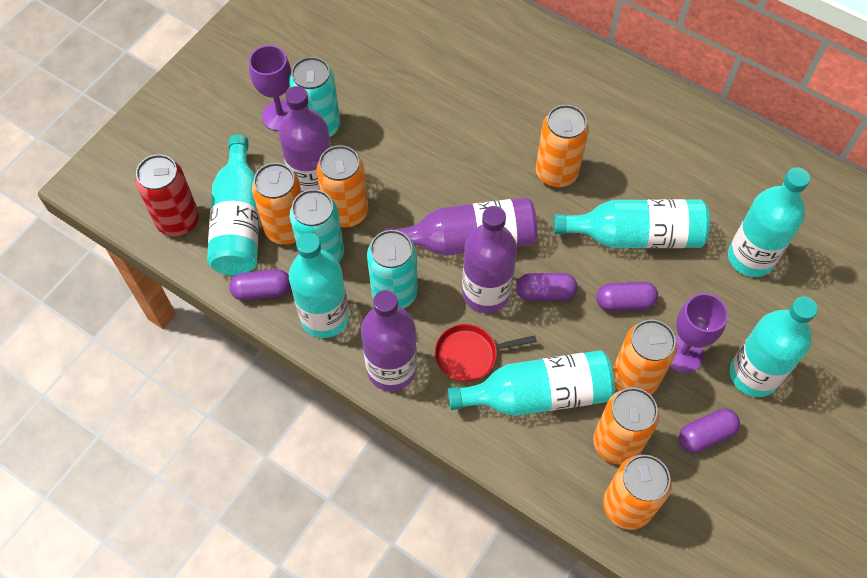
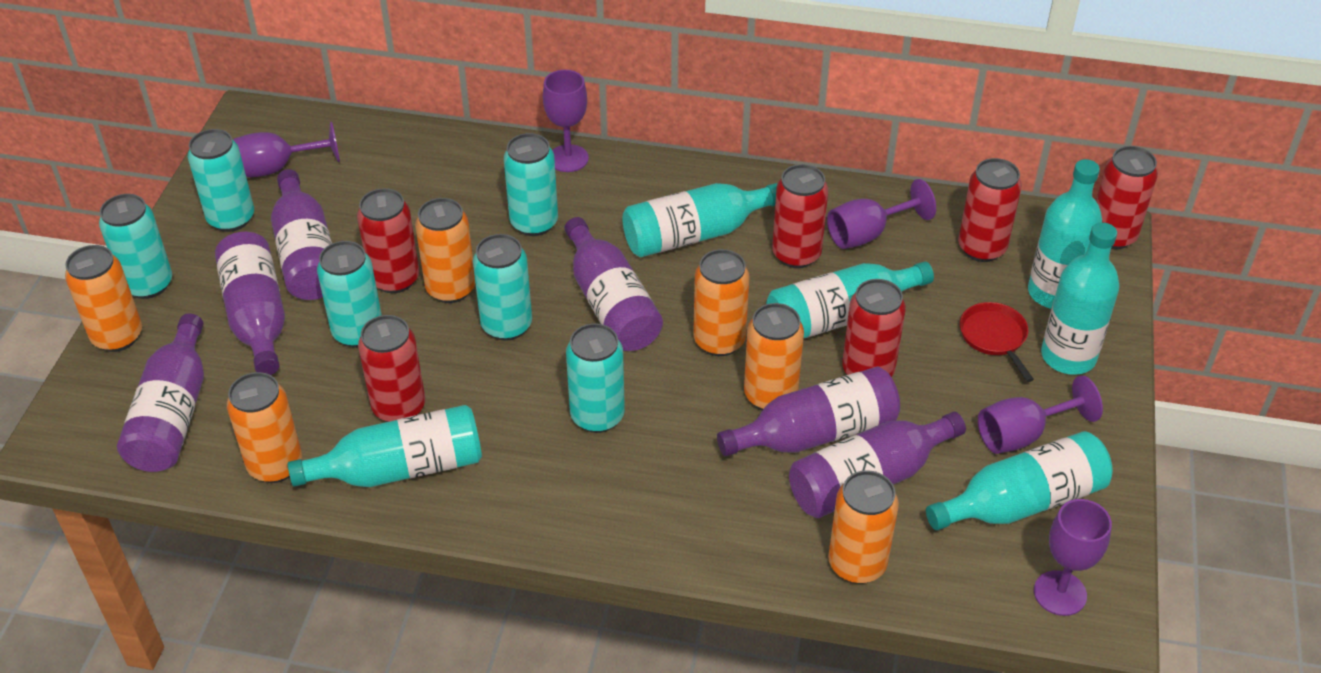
purple bottle: 4 -> 6
purple capsule: 4 -> 0
purple goblet: 2 -> 5
red can: 1 -> 6
turquoise can: 3 -> 6

